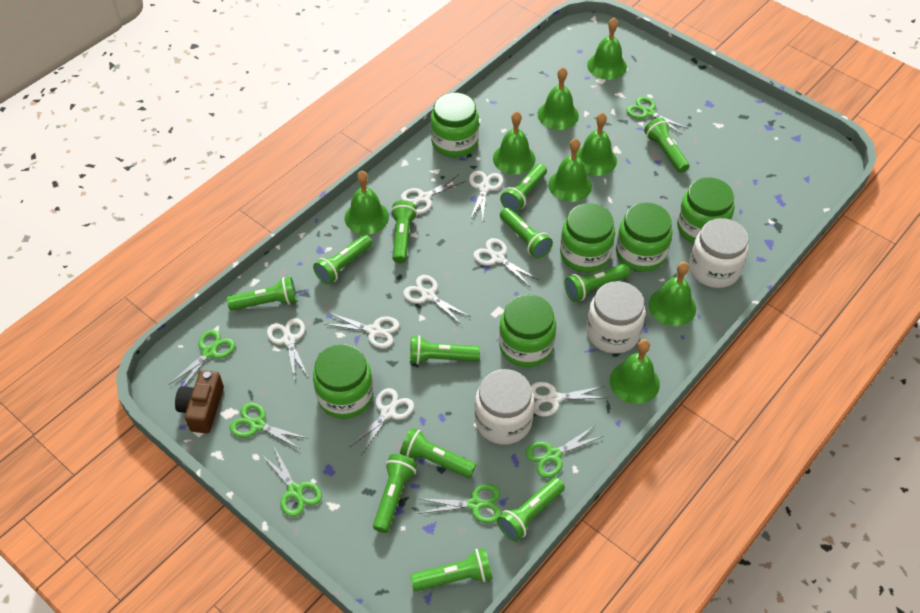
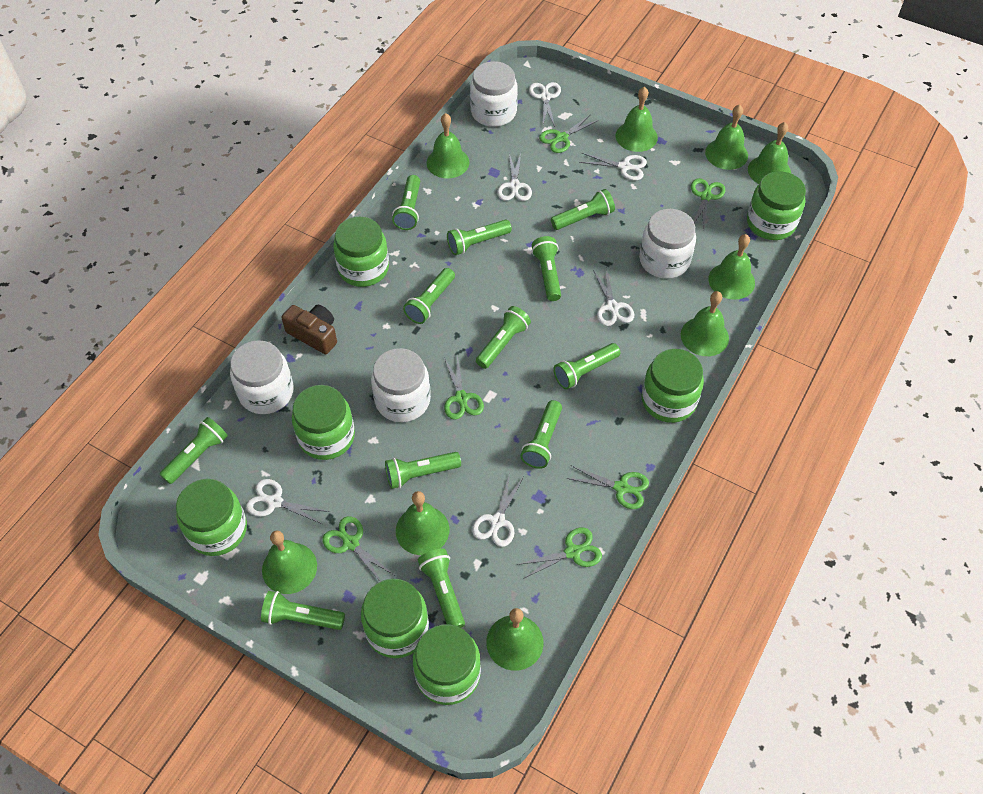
green bell: 8 -> 9
green jar: 6 -> 7
white jar: 3 -> 4
white scissors: 8 -> 6

